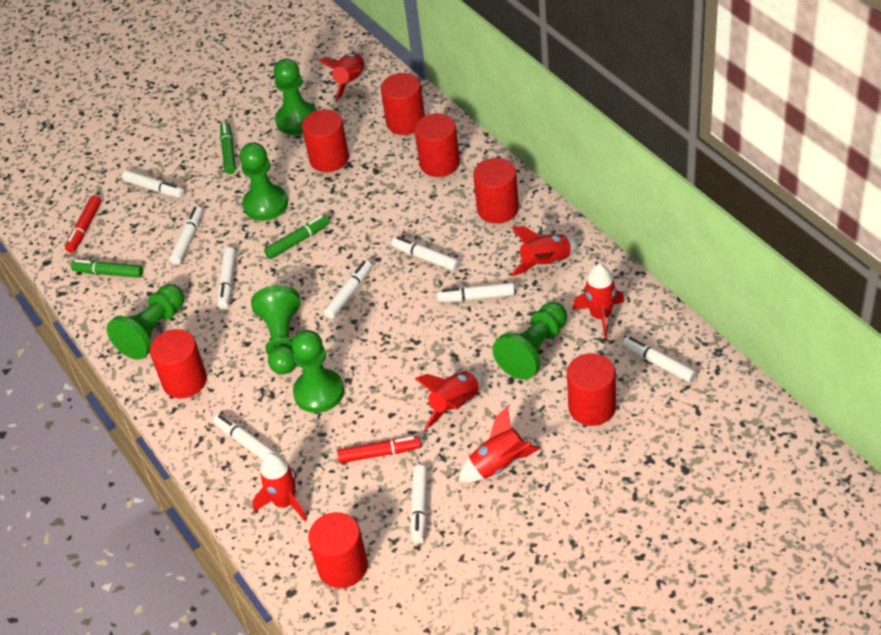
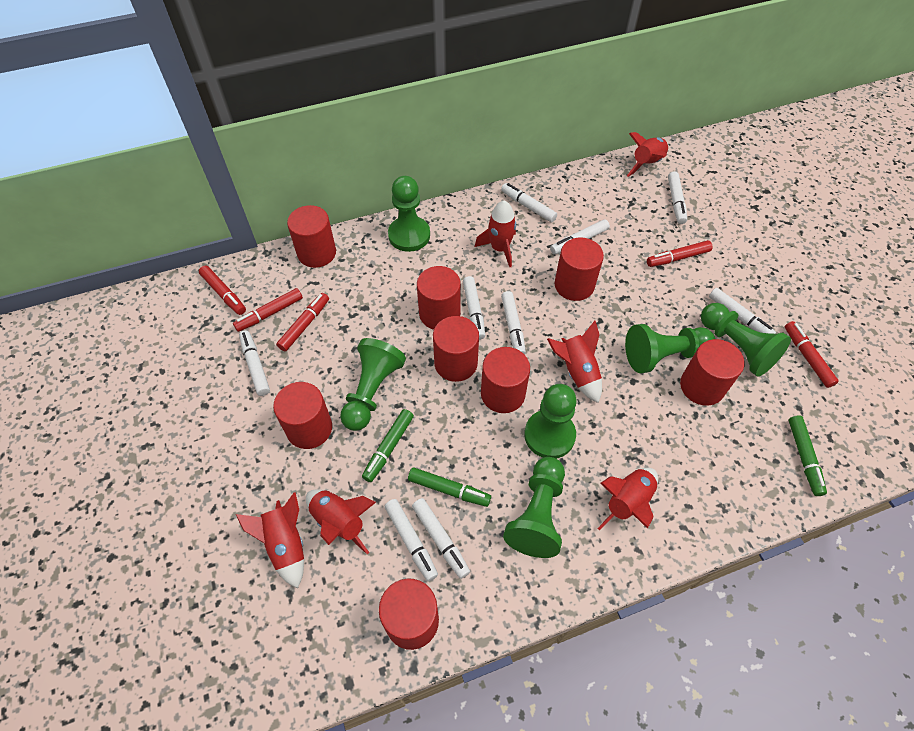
red cylinder: 7 -> 8
red marker: 2 -> 5

